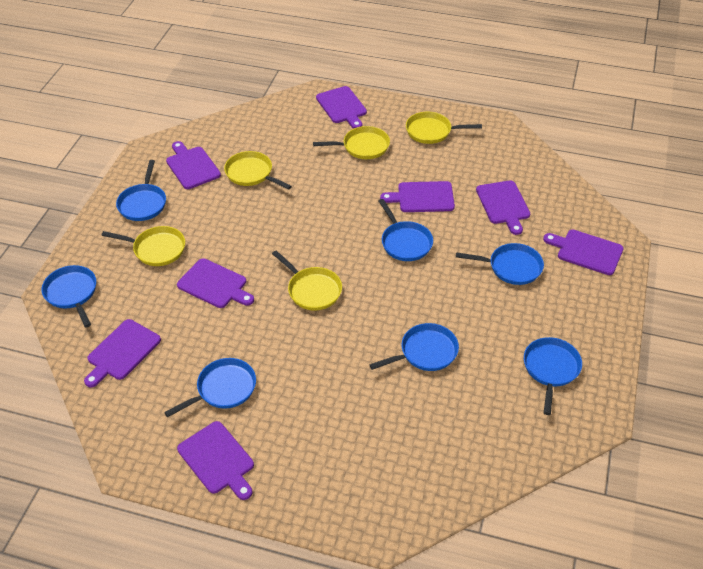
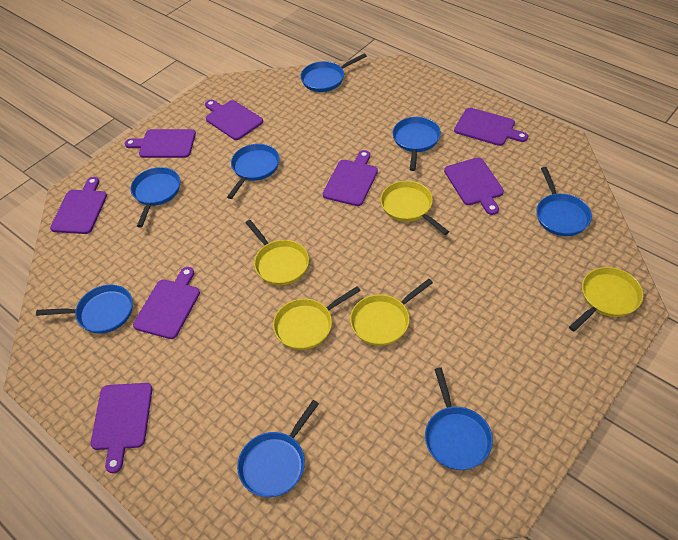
blue pan: 7 -> 8

